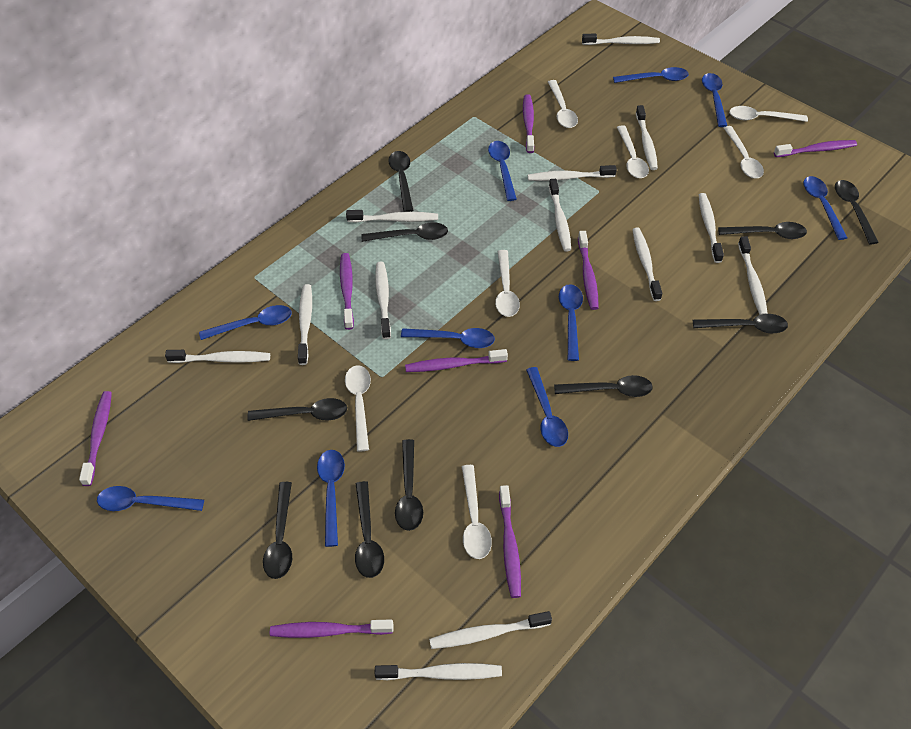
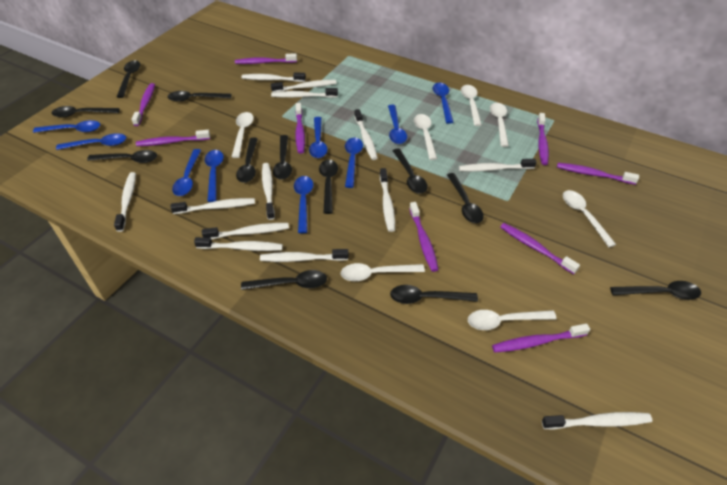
black spoon: 10 -> 12
blue spoon: 10 -> 9
purple toothbrush: 8 -> 9

